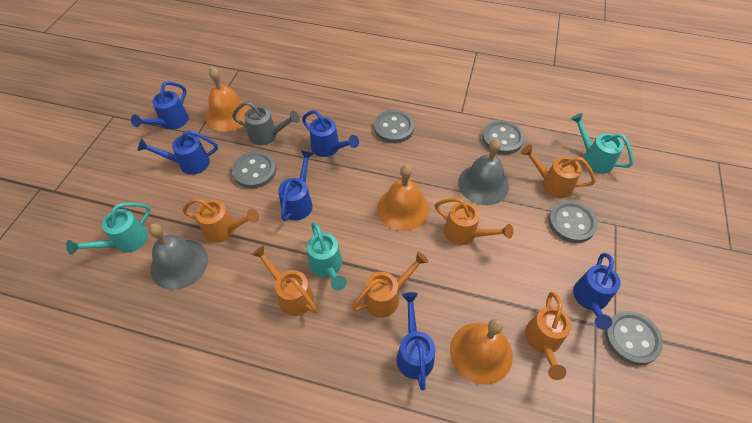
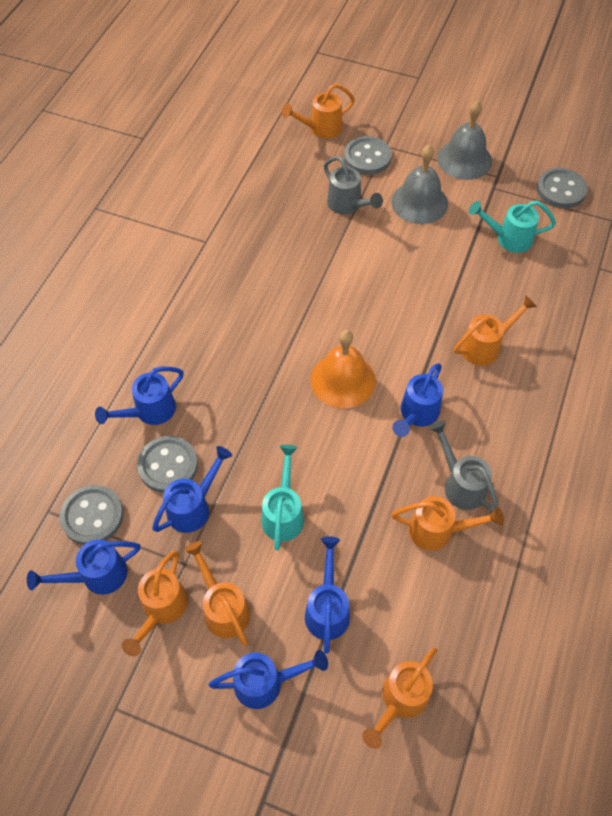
grey button: 5 -> 4
grey watering can: 1 -> 2
orange bell: 3 -> 1
turquoise watering can: 3 -> 2

